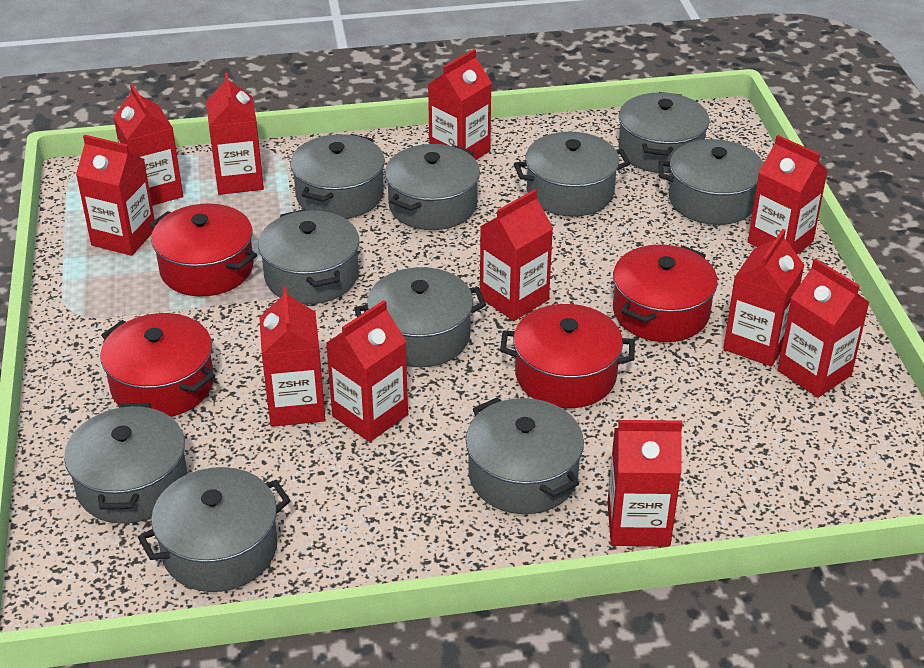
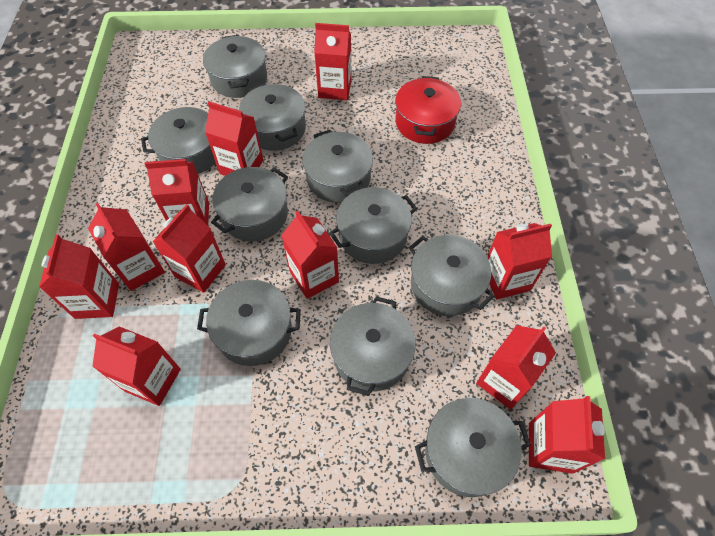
red pot: 4 -> 1

